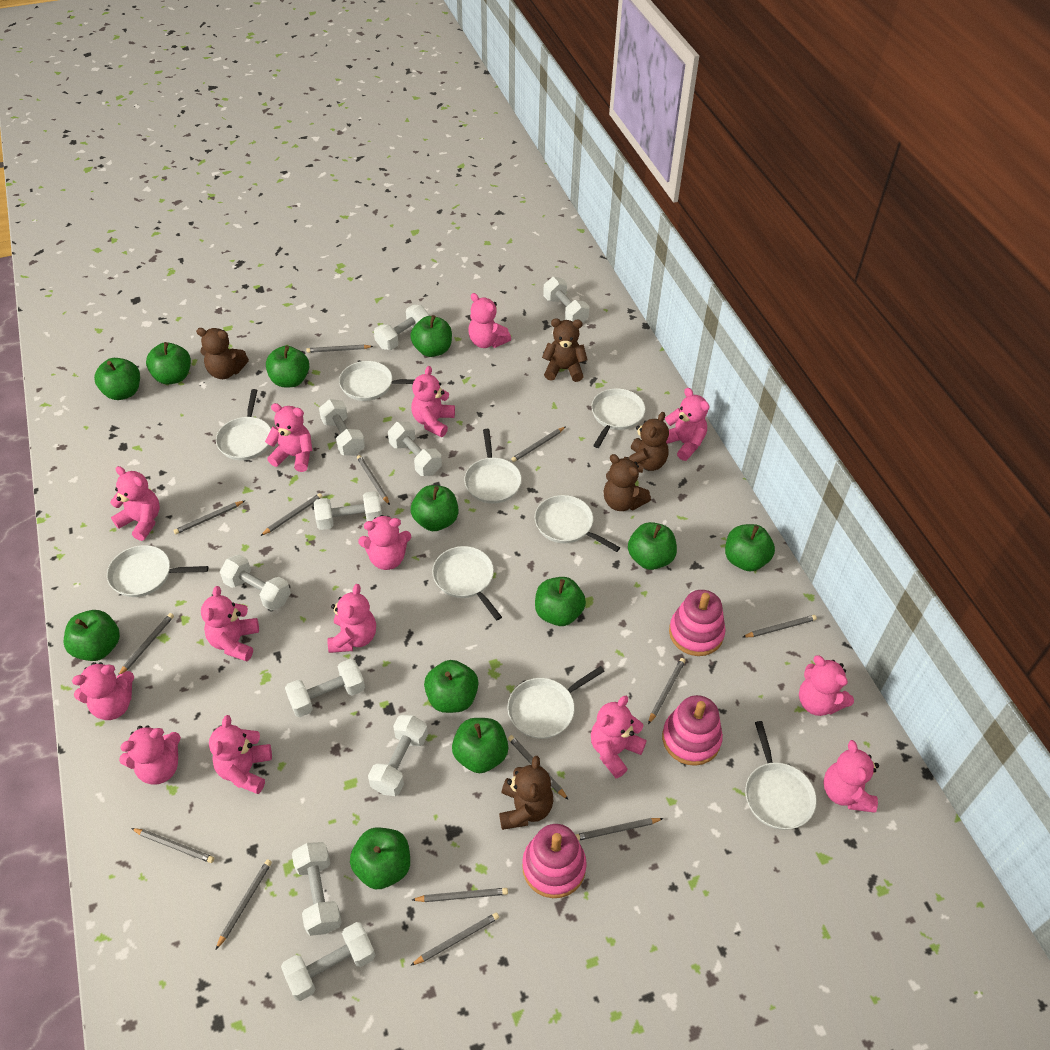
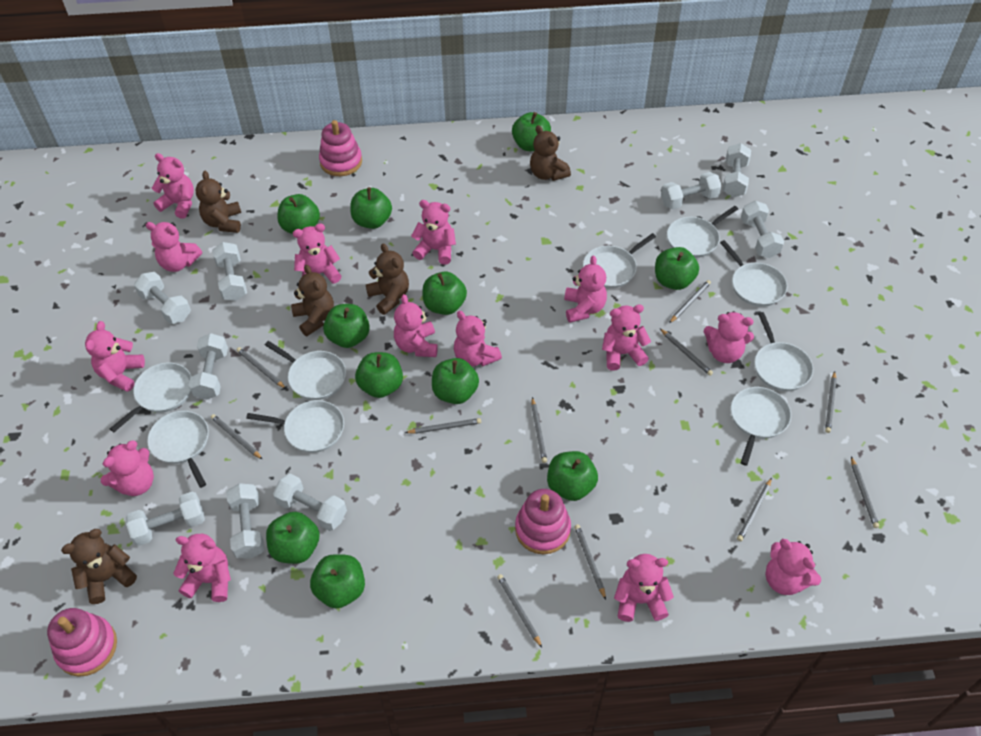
green apple: 12 -> 11
grey pencil: 14 -> 11
white dumbbell: 10 -> 9

